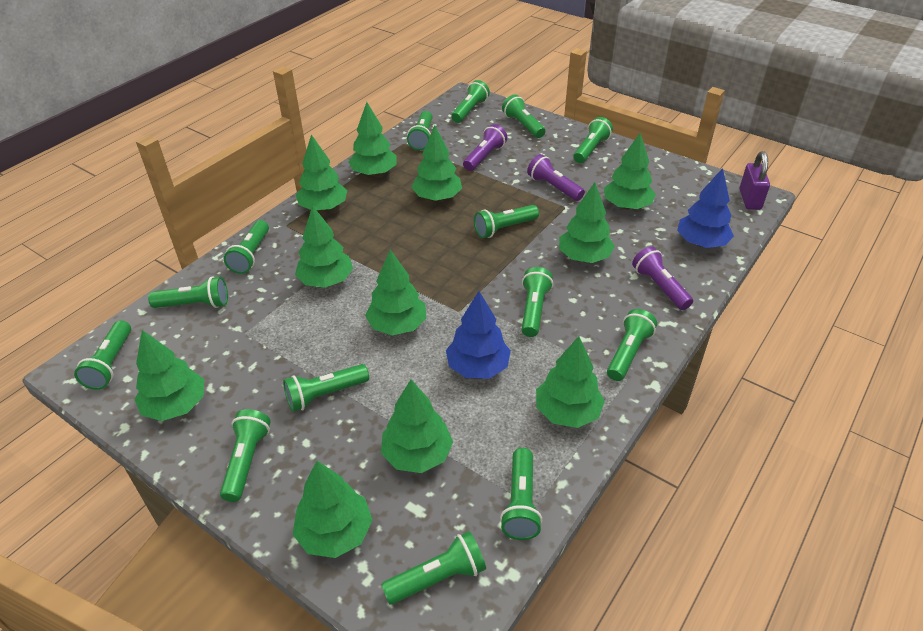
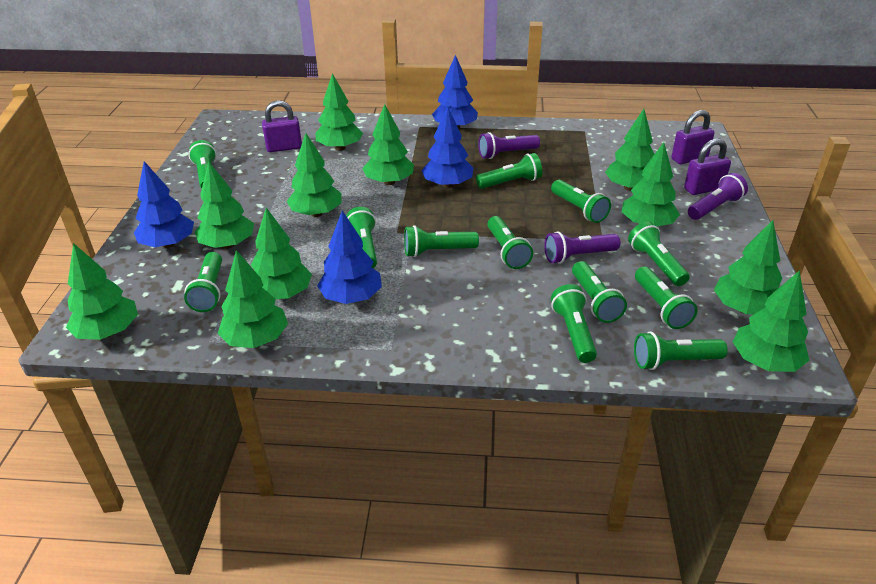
blue tree: 2 -> 4
green flashlight: 14 -> 12
purple padlock: 1 -> 3

